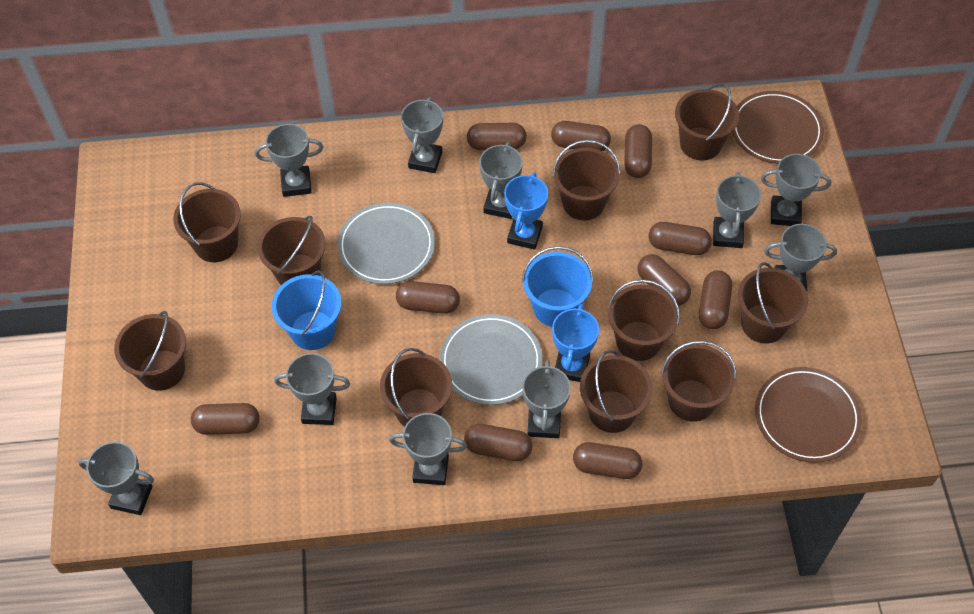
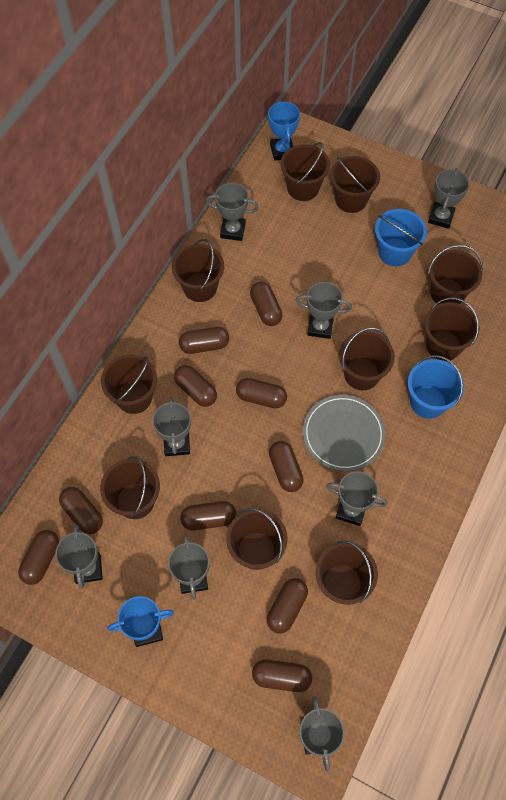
brown plate: 2 -> 0
grey plate: 2 -> 1
grey trophy: 10 -> 8

